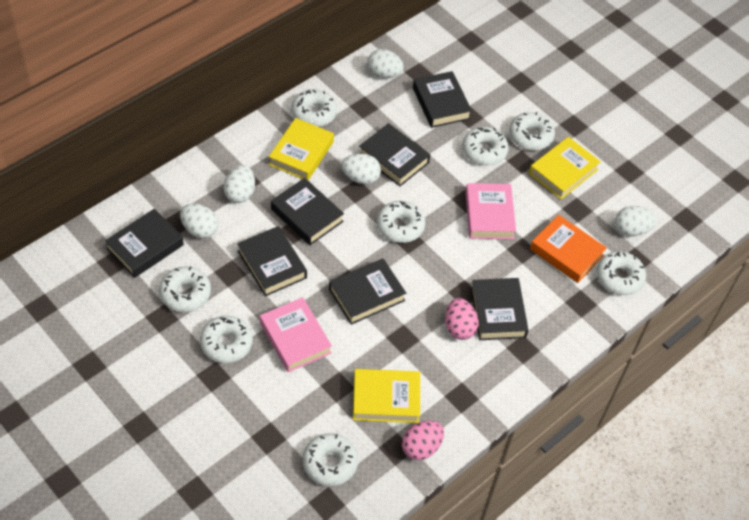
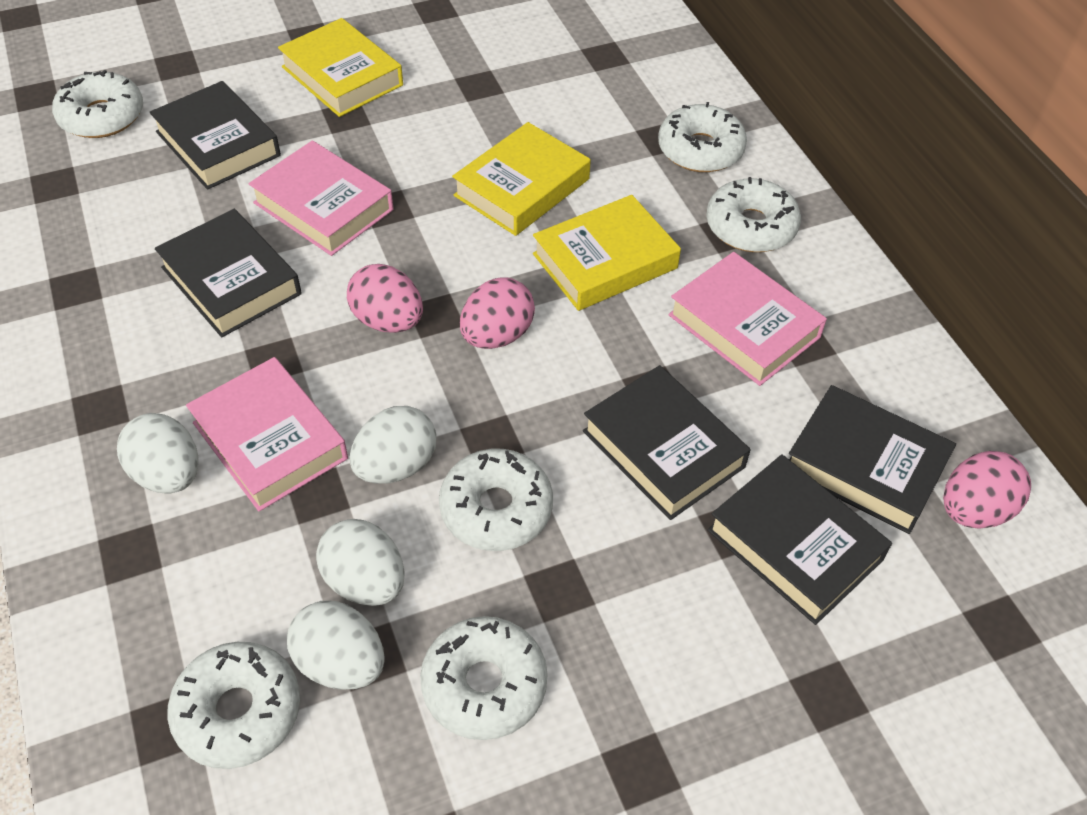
black book: 7 -> 5
orange book: 1 -> 0
pink book: 2 -> 3
pink egg: 2 -> 3
white donut: 8 -> 6
white egg: 5 -> 4

